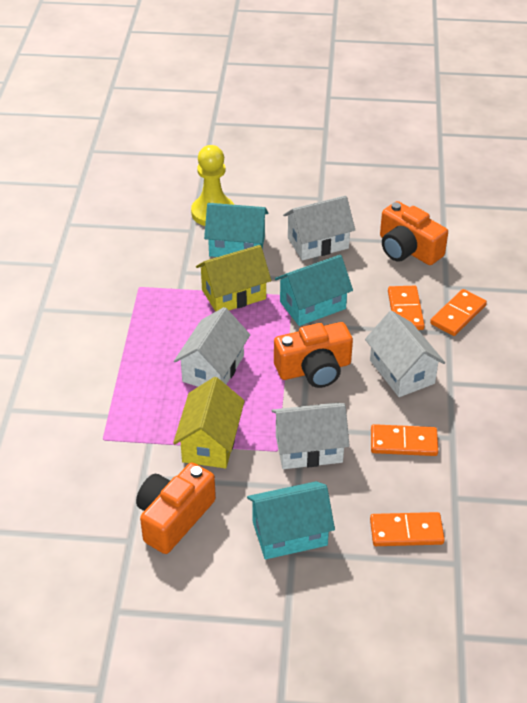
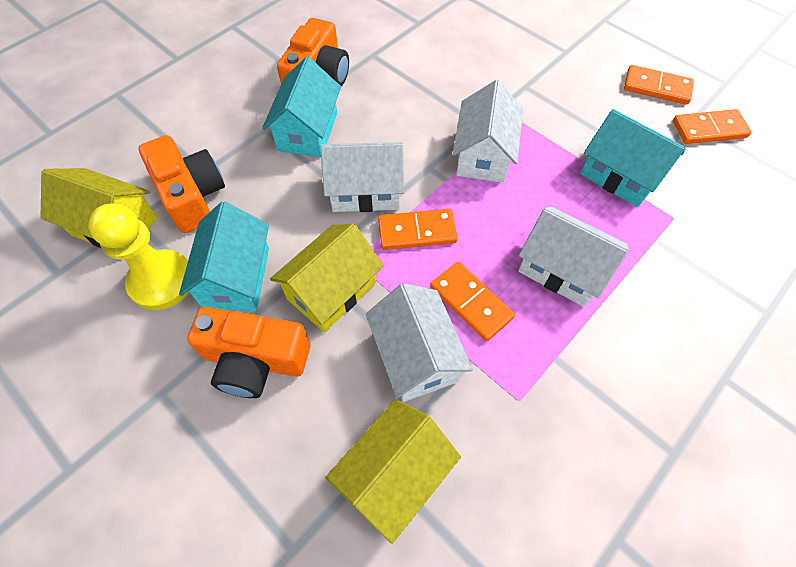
yellow house: 2 -> 3

